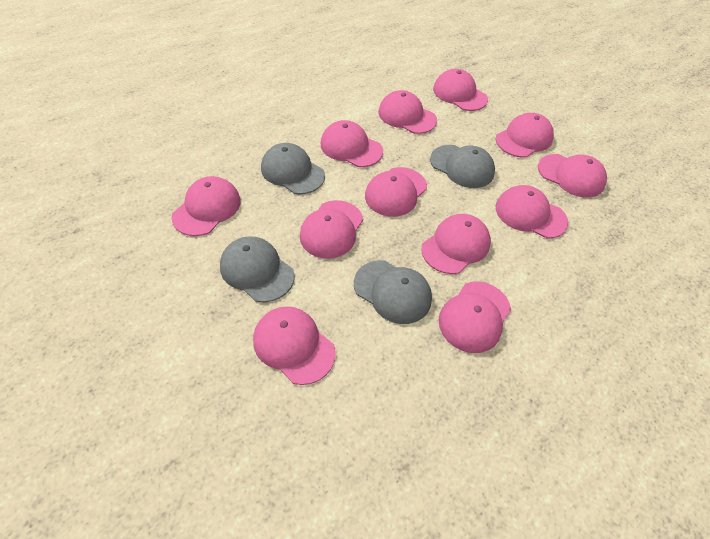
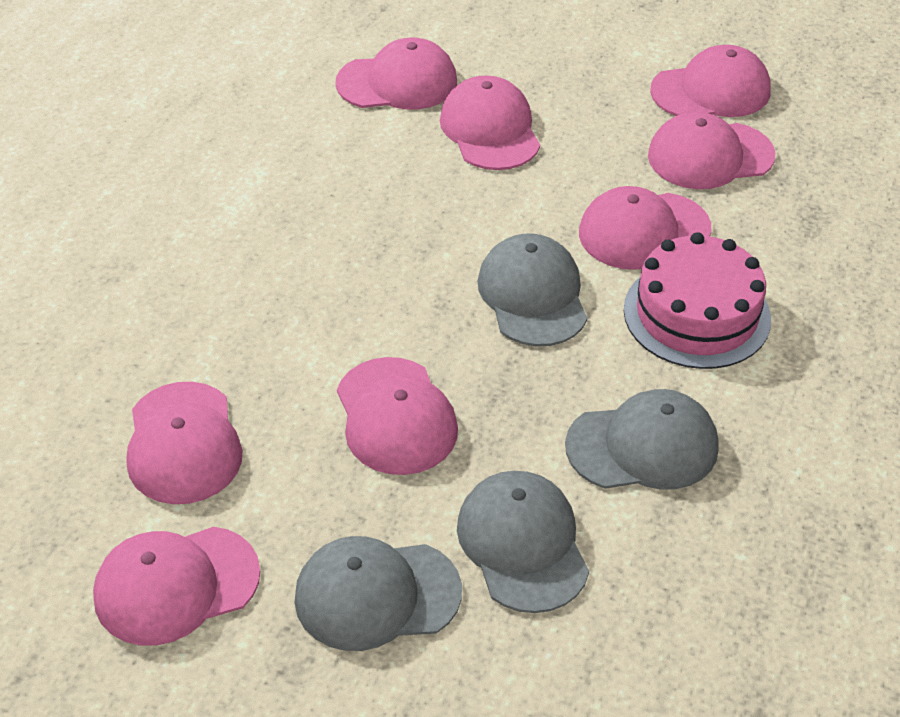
pink cake: 0 -> 1
pink cap: 12 -> 8

